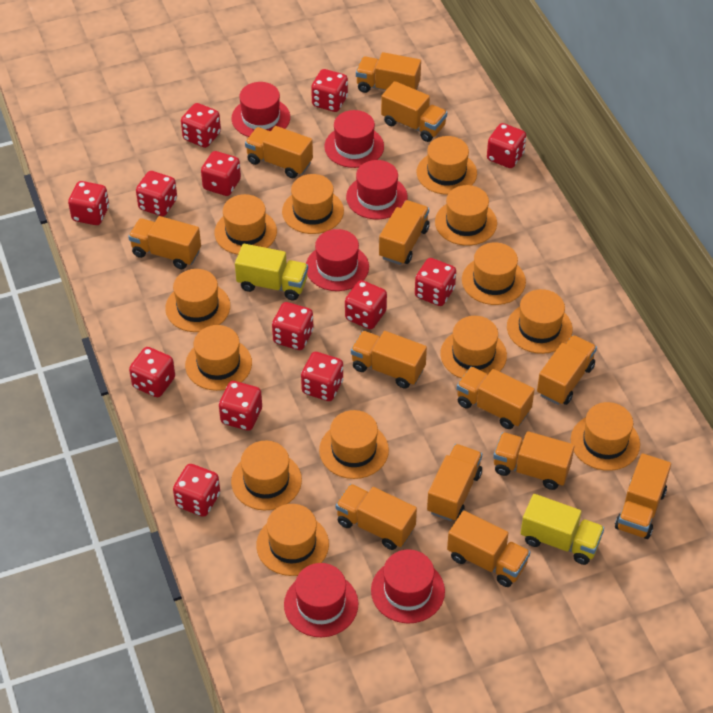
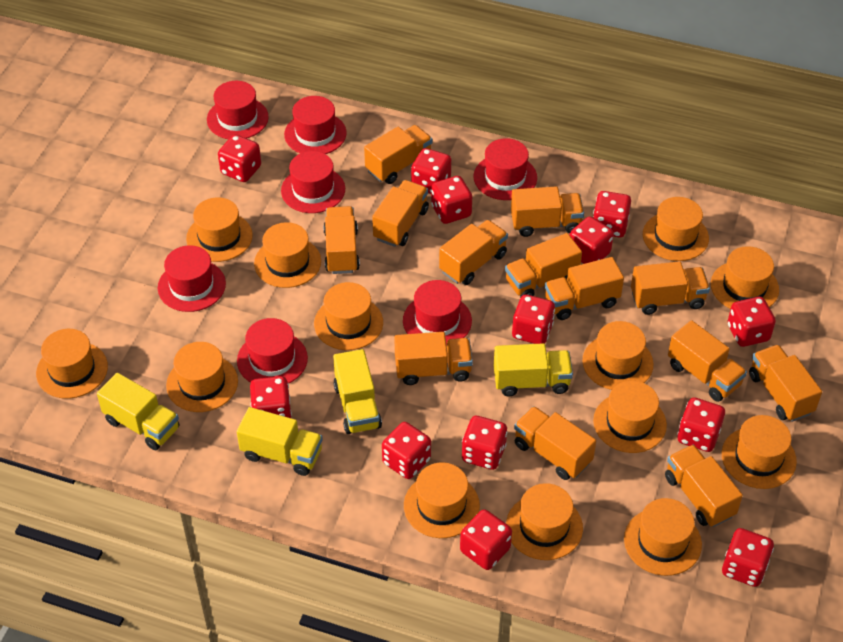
red hat: 6 -> 7
yellow truck: 2 -> 4

